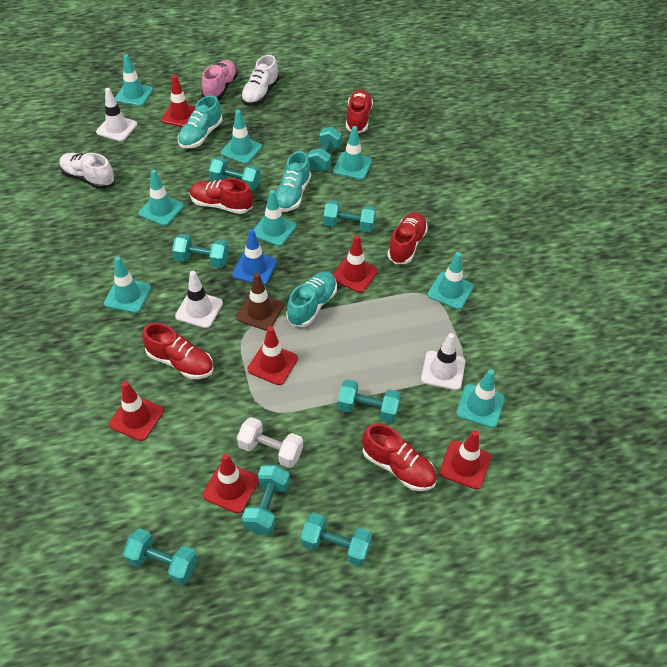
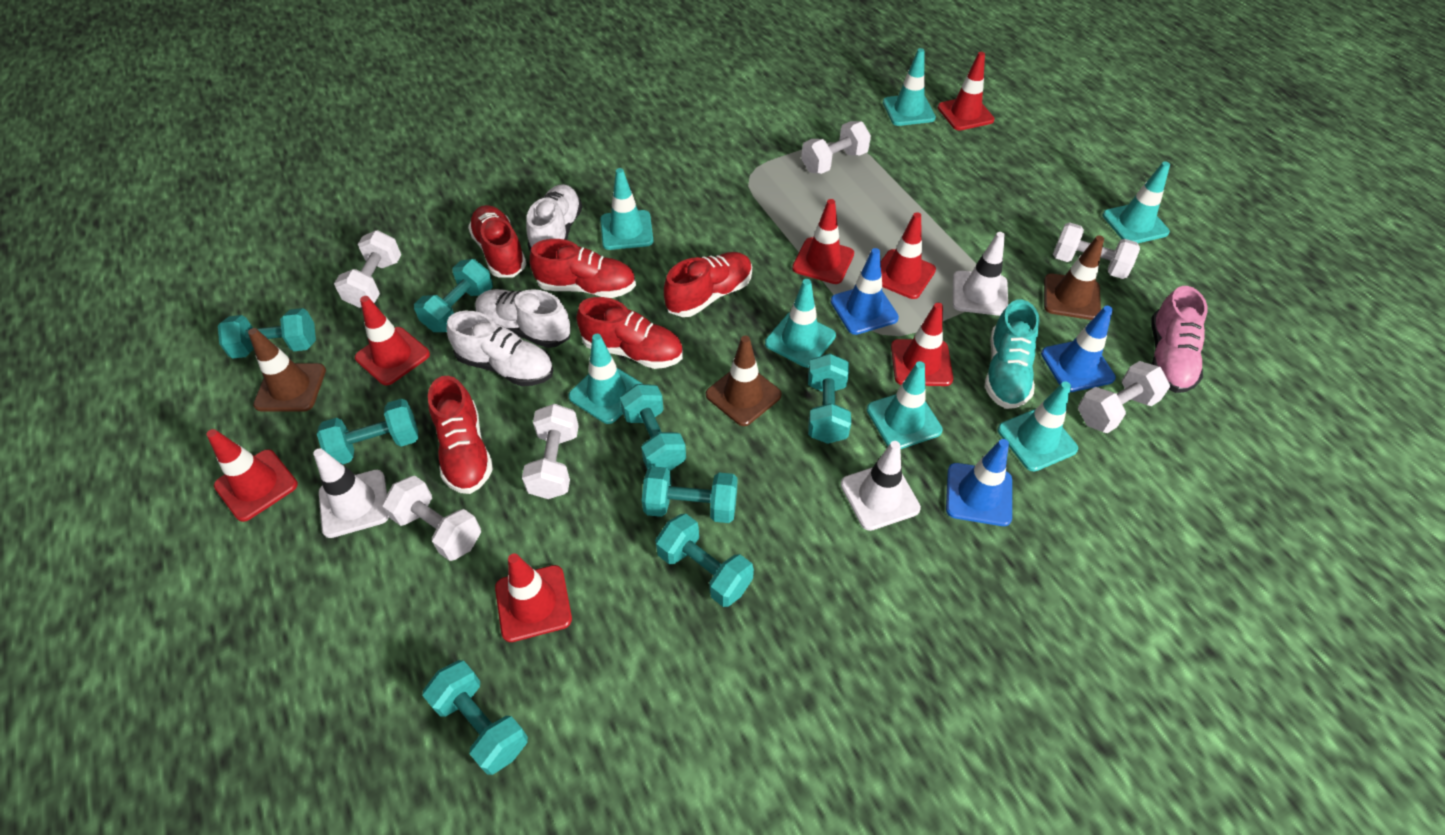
blue traffic cone: 1 -> 3
brown traffic cone: 1 -> 3
red traffic cone: 6 -> 7
turquoise shoe: 3 -> 1
turquoise traffic cone: 8 -> 7
white dumbbell: 1 -> 6
white shoe: 2 -> 3

